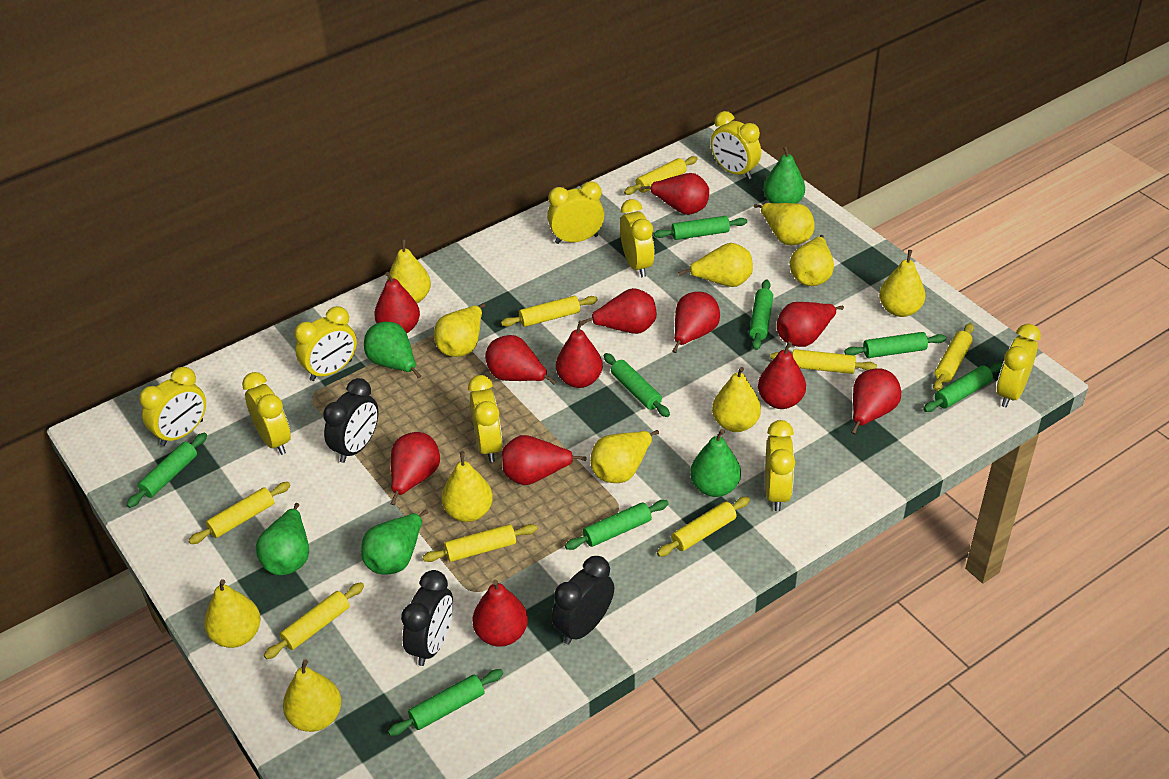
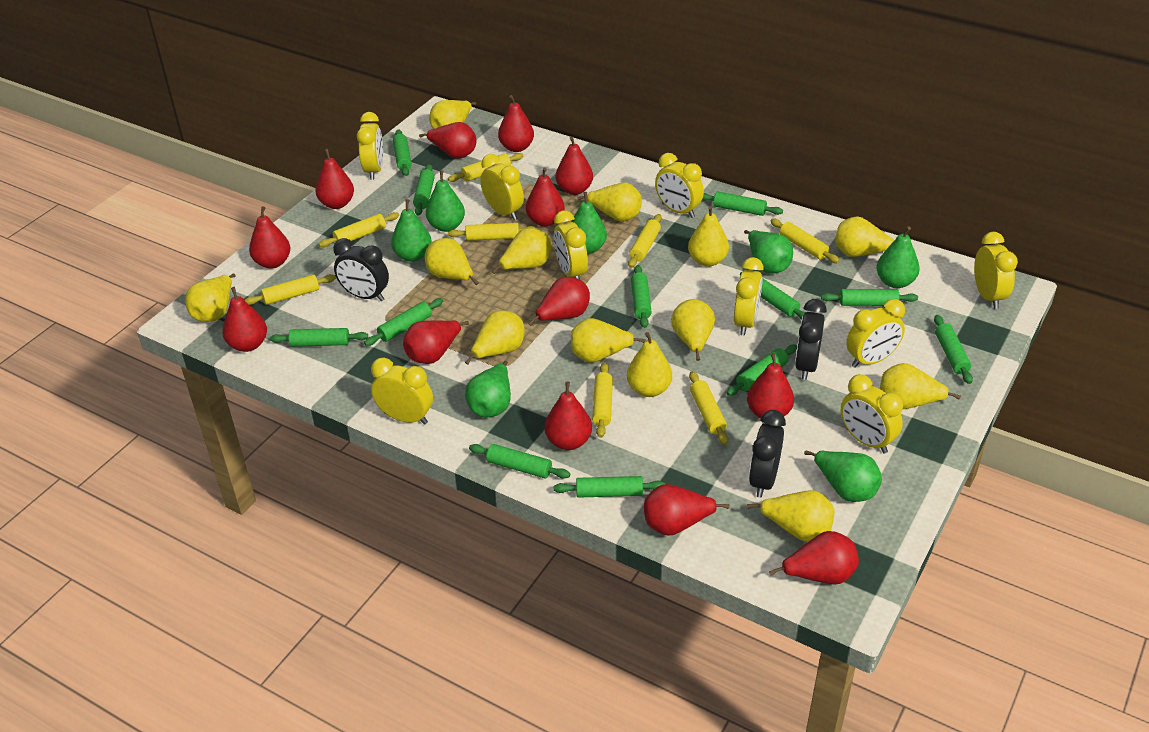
green pear: 5 -> 7
green rolling pin: 8 -> 12
red pear: 12 -> 13
yellow pear: 11 -> 13

